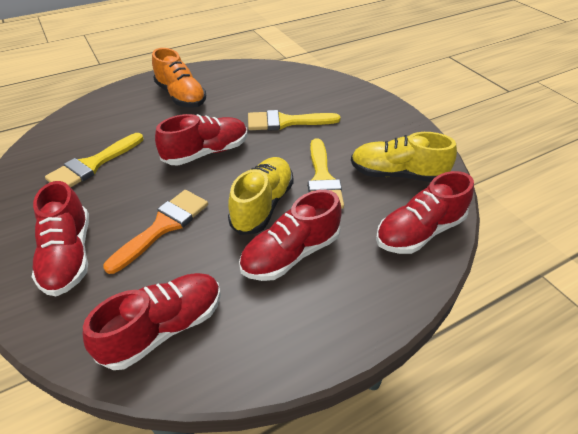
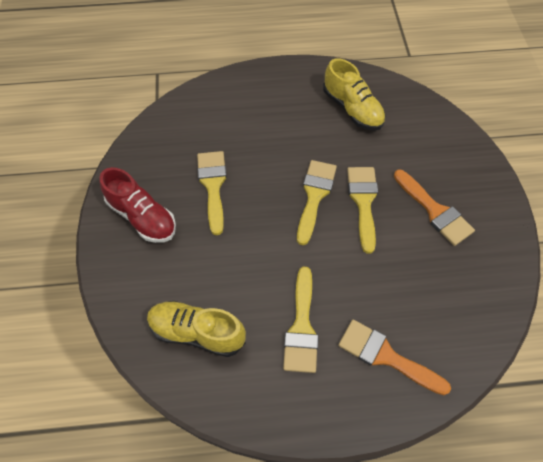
orange brush: 1 -> 2
orange shoe: 1 -> 0
red shoe: 5 -> 1
yellow brush: 3 -> 4

